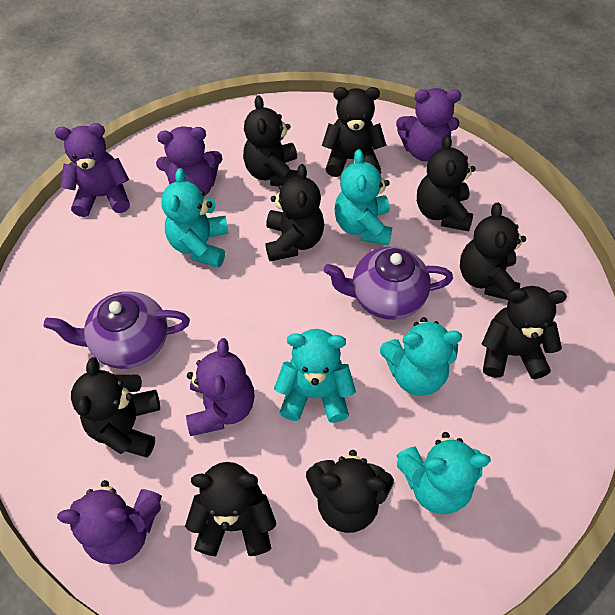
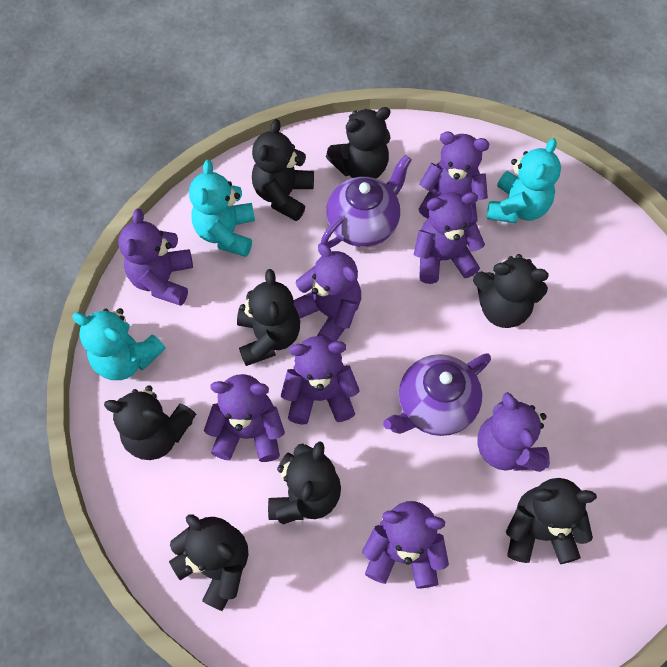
black teddy bear: 9 -> 8
purple teddy bear: 5 -> 8
turquoise teddy bear: 5 -> 3

